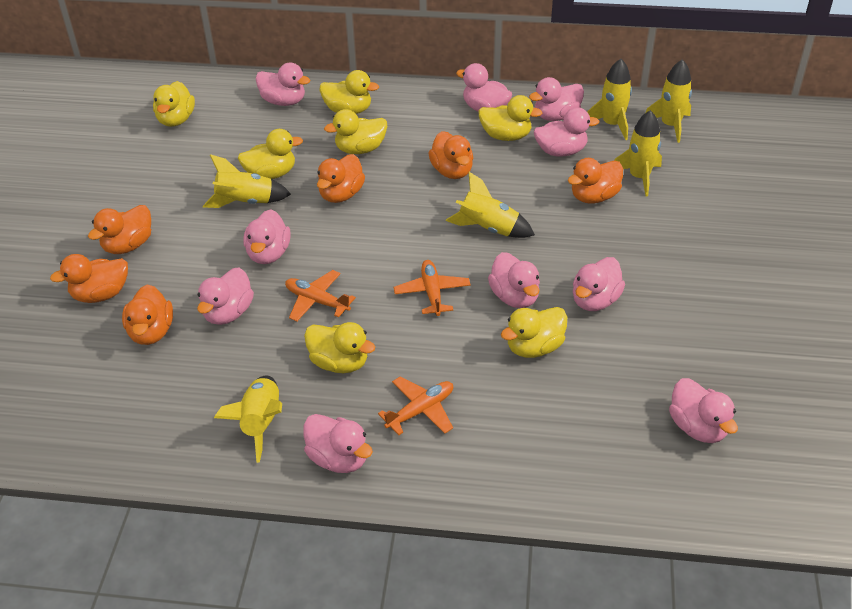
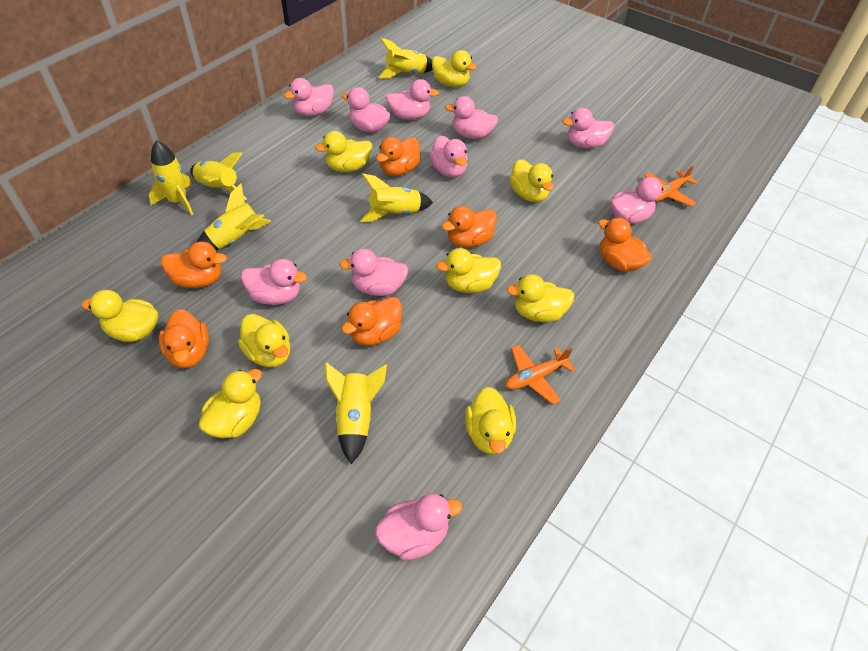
orange plane: 3 -> 2
yellow duck: 7 -> 9

